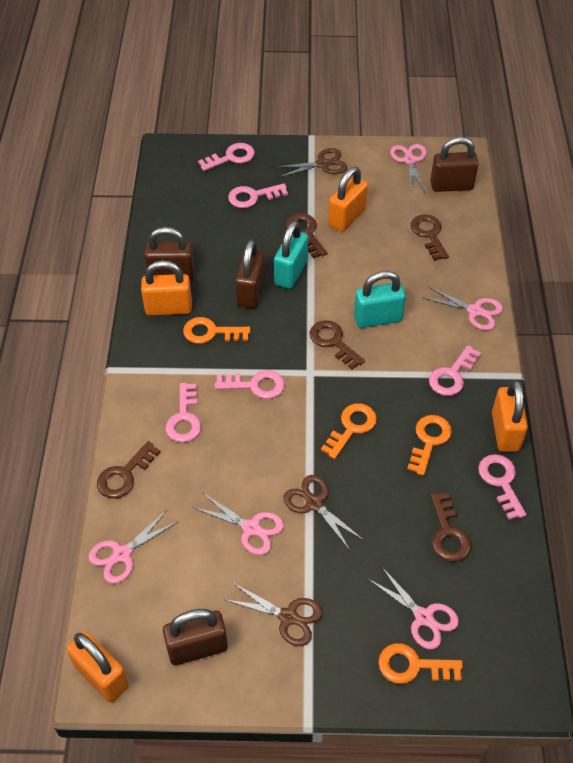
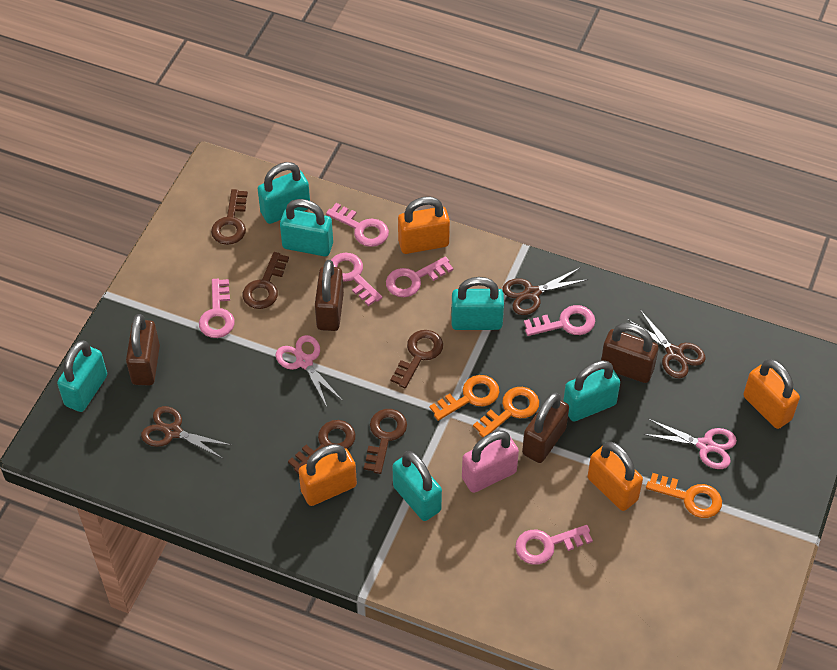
orange key: 4 -> 3
pink padlock: 0 -> 1
pink scissors: 5 -> 2
turquoise padlock: 2 -> 6

